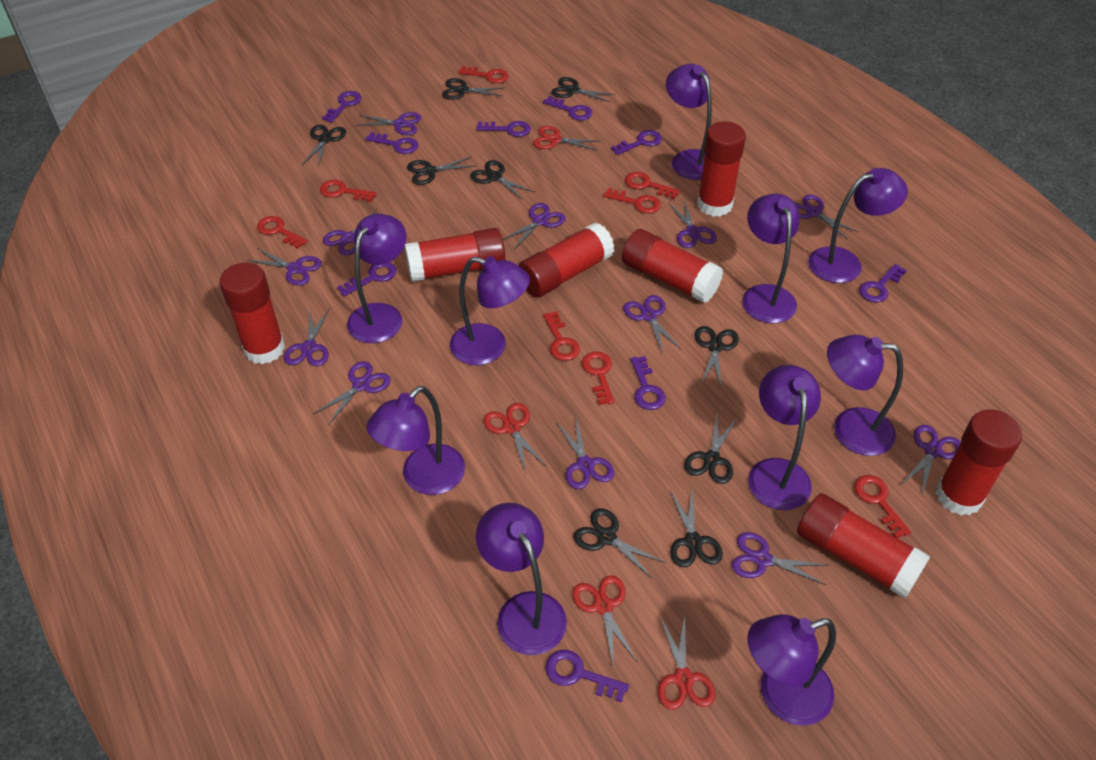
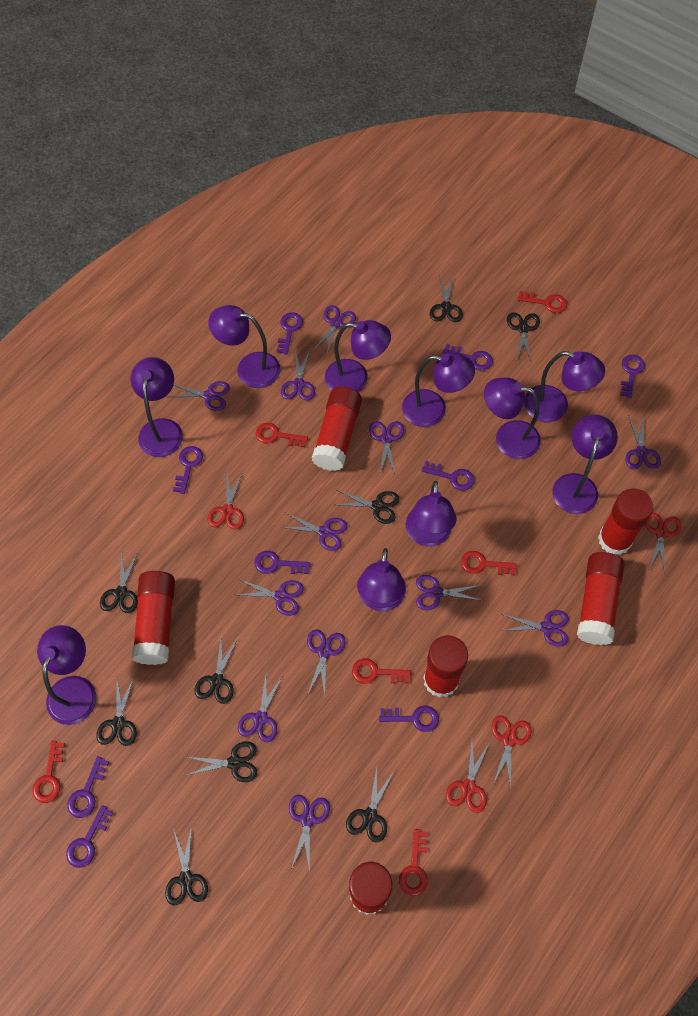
red glue stick: 7 -> 6
red key: 8 -> 6

